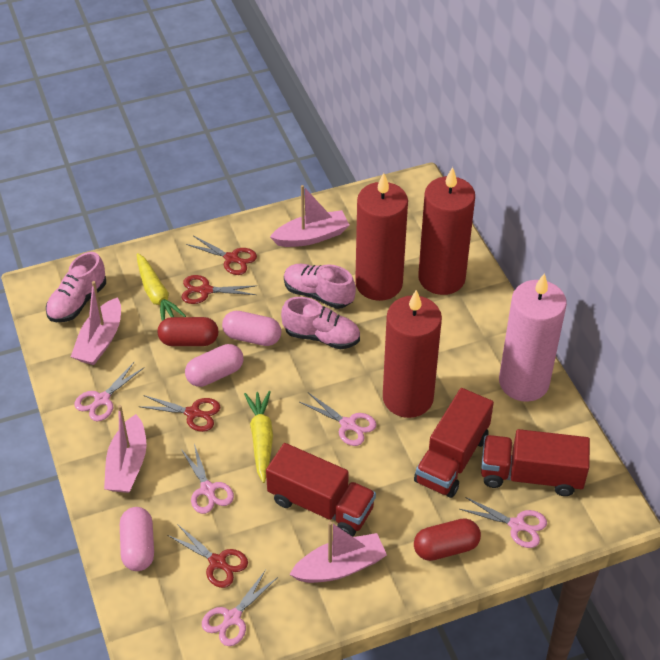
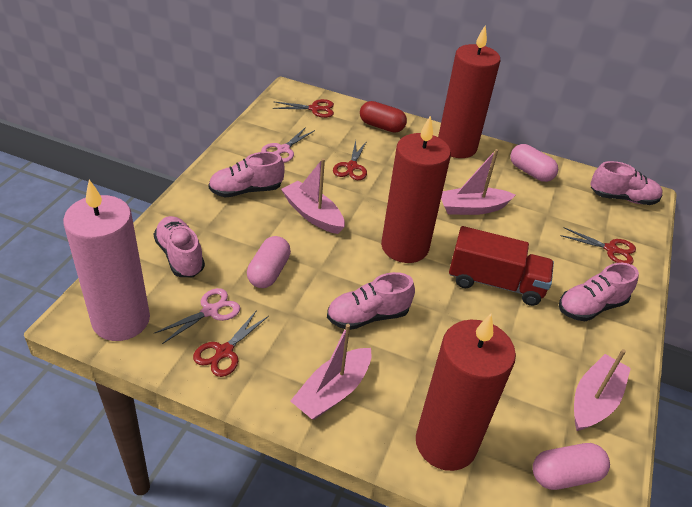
pink scissors: 5 -> 2
pink shoe: 3 -> 5
red capsule: 2 -> 1
red truck: 3 -> 1
yellow carrot: 2 -> 0

